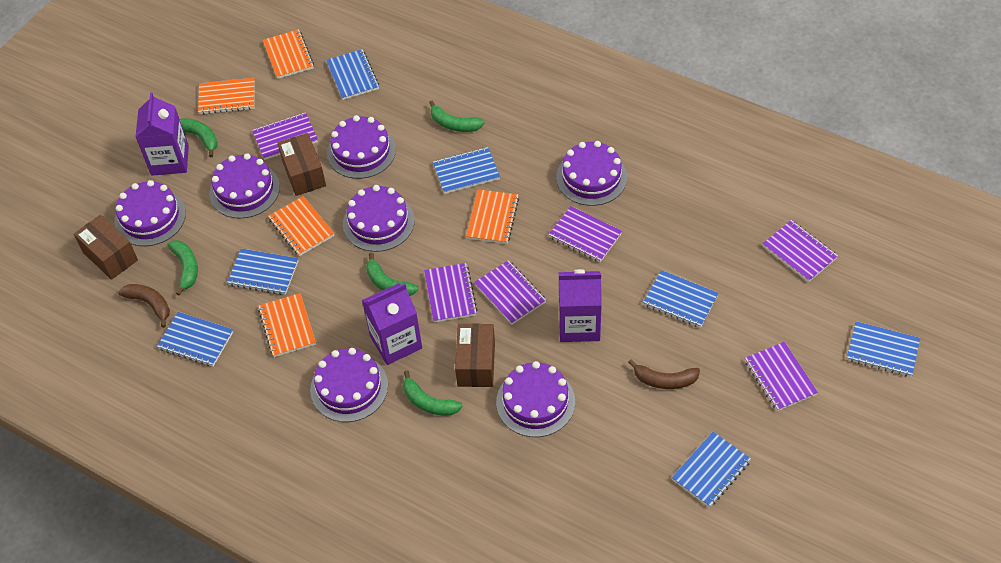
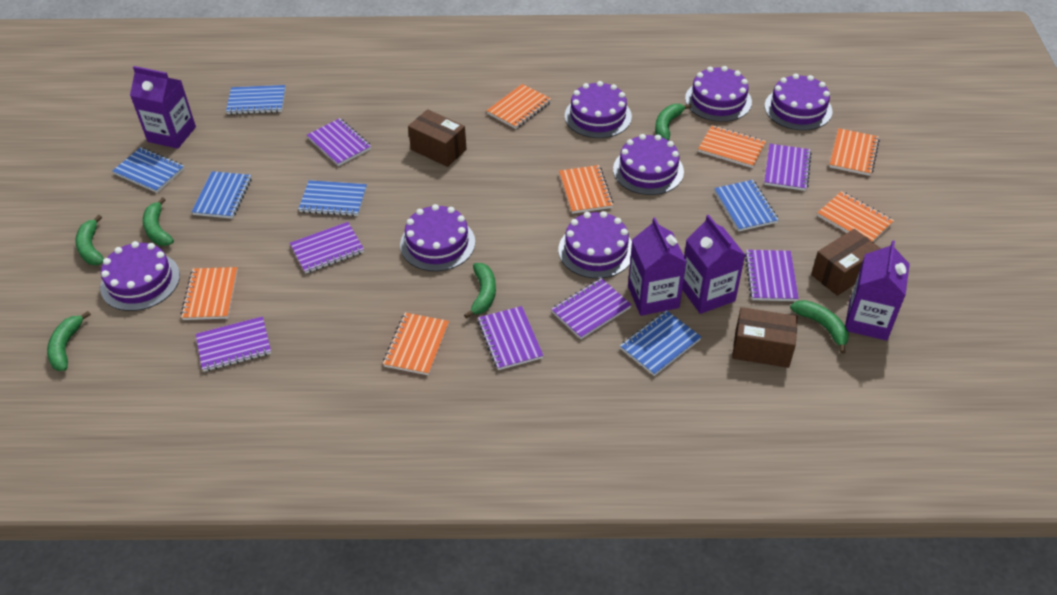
blue notebook: 7 -> 6
brown banana: 2 -> 0
green banana: 5 -> 6
orange notebook: 5 -> 7
purple carton: 3 -> 4
purple notebook: 6 -> 7

